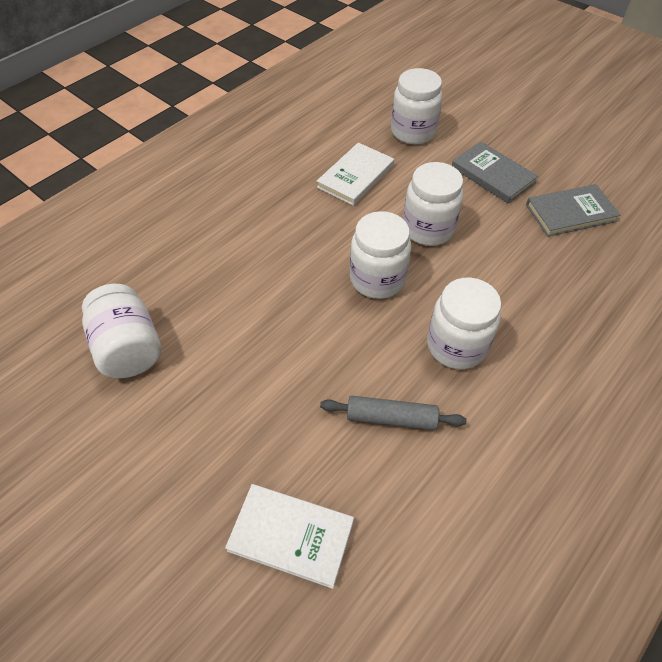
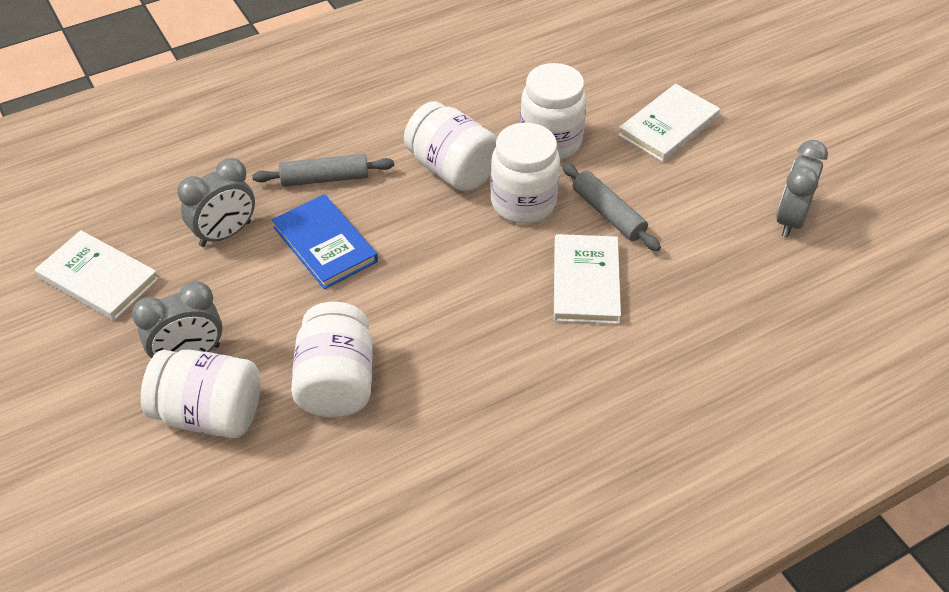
blue book: 0 -> 1
grey book: 2 -> 0
grey clock: 0 -> 3
grey rolling pin: 1 -> 2
white book: 2 -> 3

